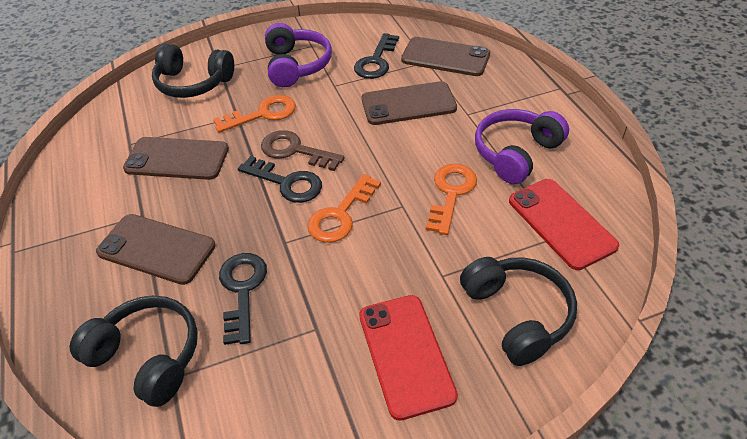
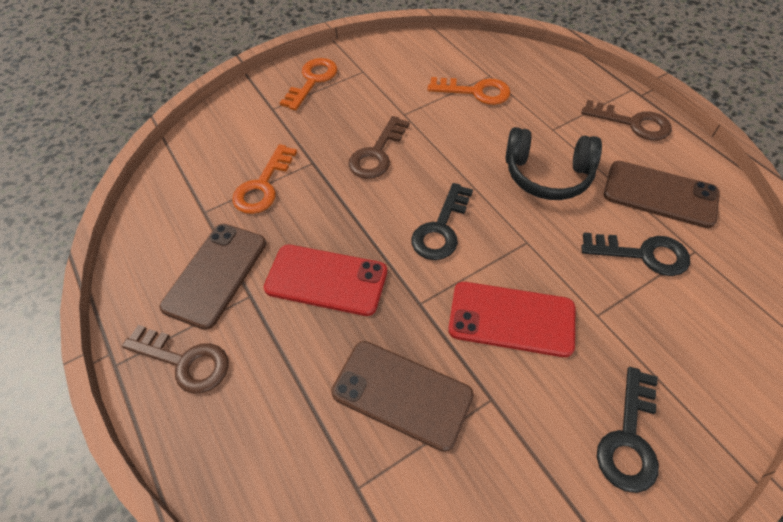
black headphones: 3 -> 1
brown key: 1 -> 3
brown phone: 4 -> 3
purple headphones: 2 -> 0

